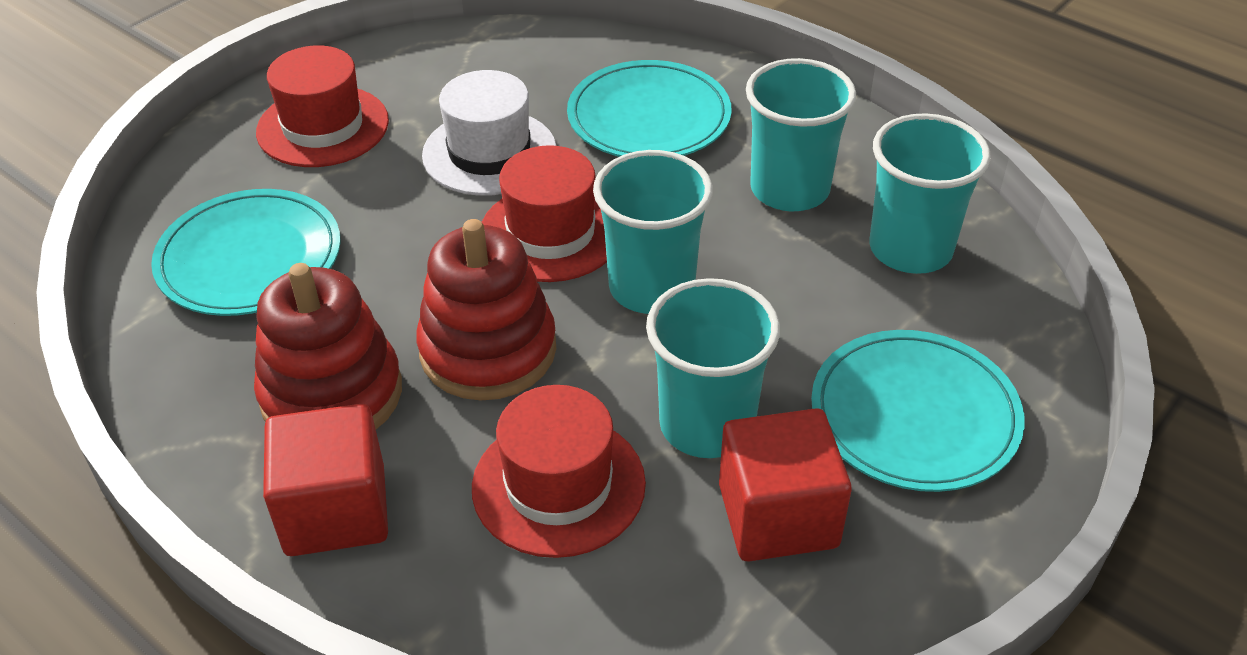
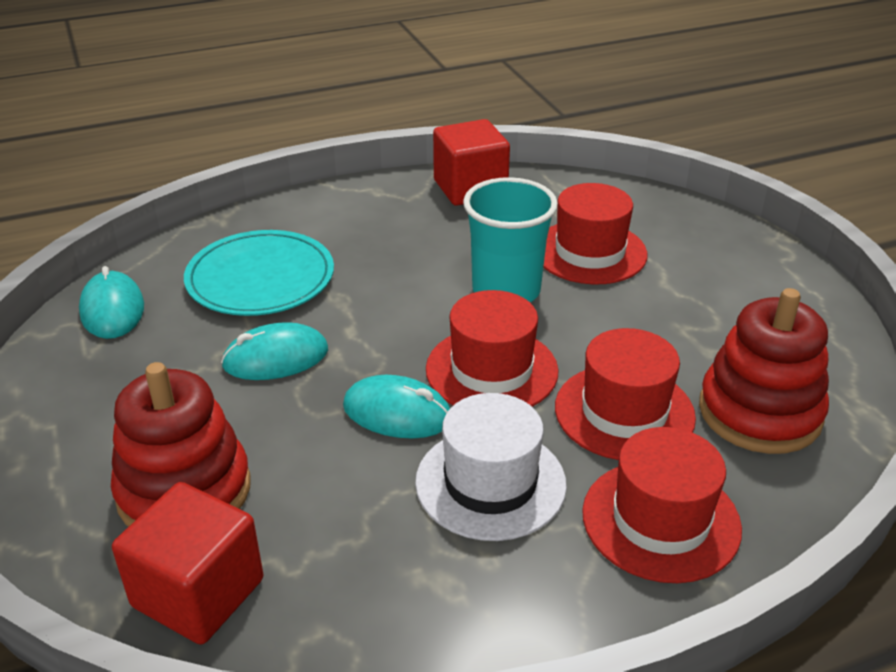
red hat: 3 -> 4
turquoise cup: 4 -> 1
turquoise mouse: 0 -> 3
turquoise plate: 3 -> 1

